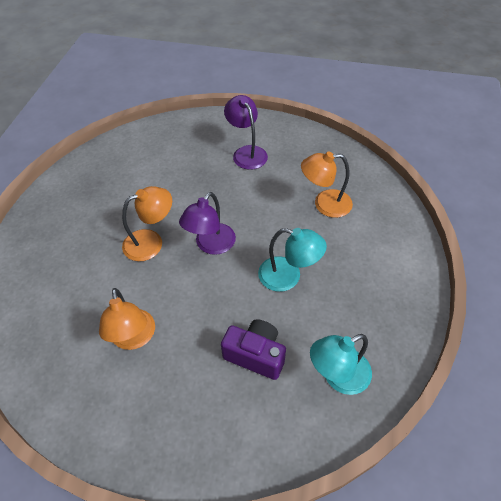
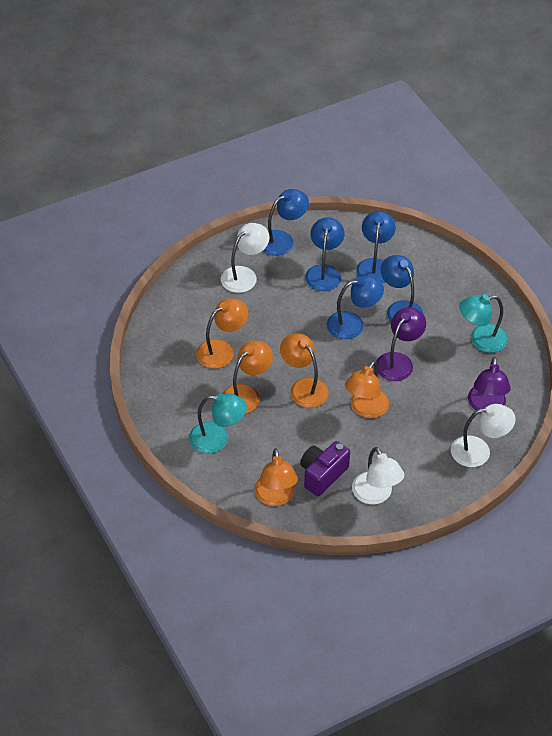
blue lamp: 0 -> 5
orange lamp: 3 -> 5
white lamp: 0 -> 3

